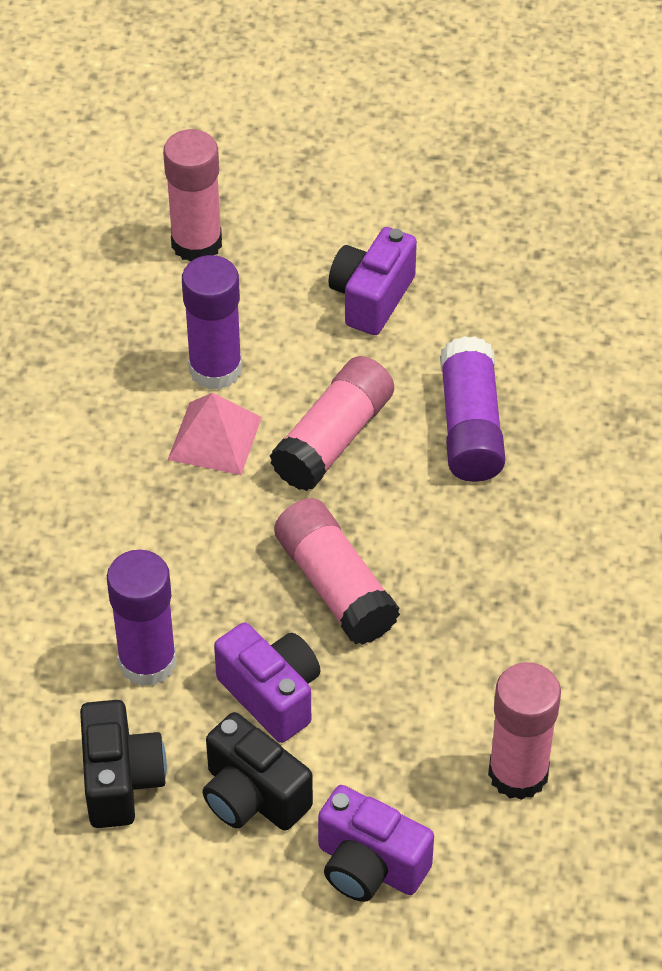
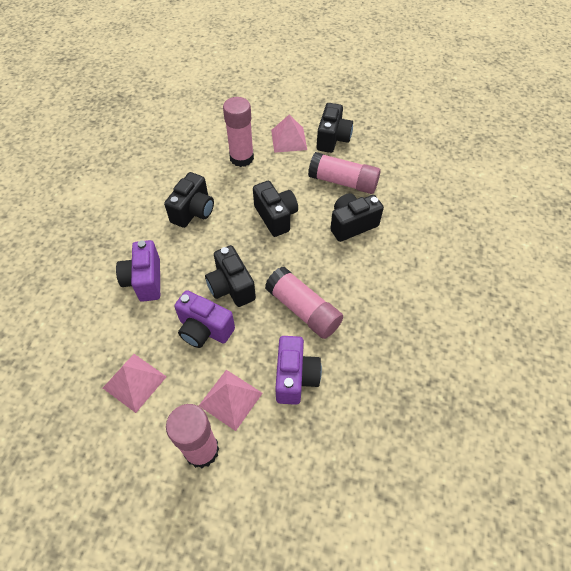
black camera: 2 -> 5
pink pyramid: 1 -> 3
purple glue stick: 3 -> 0

